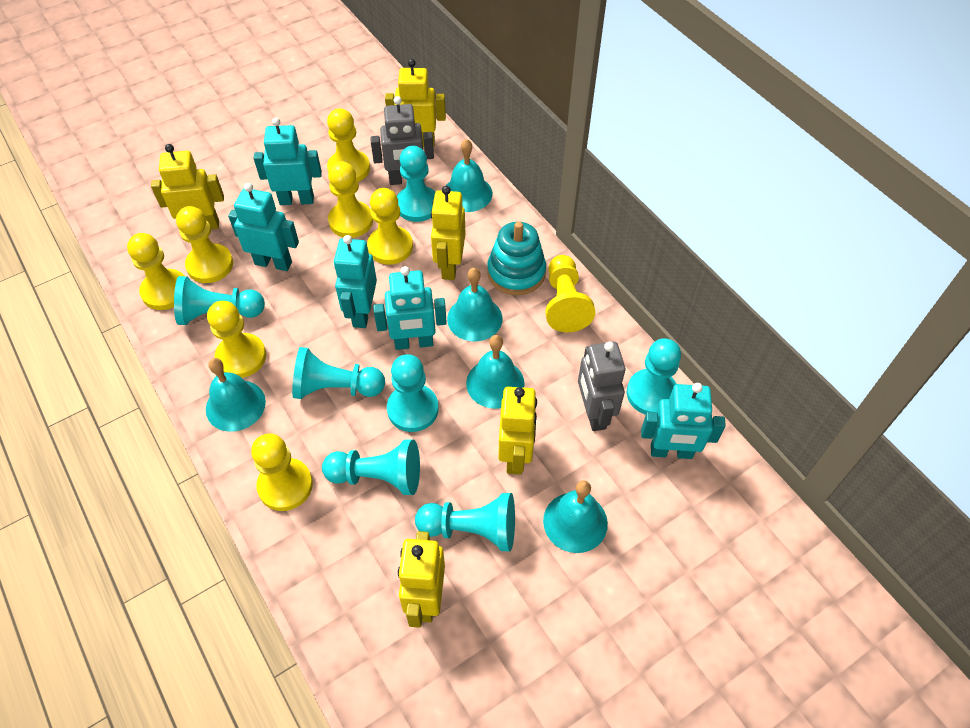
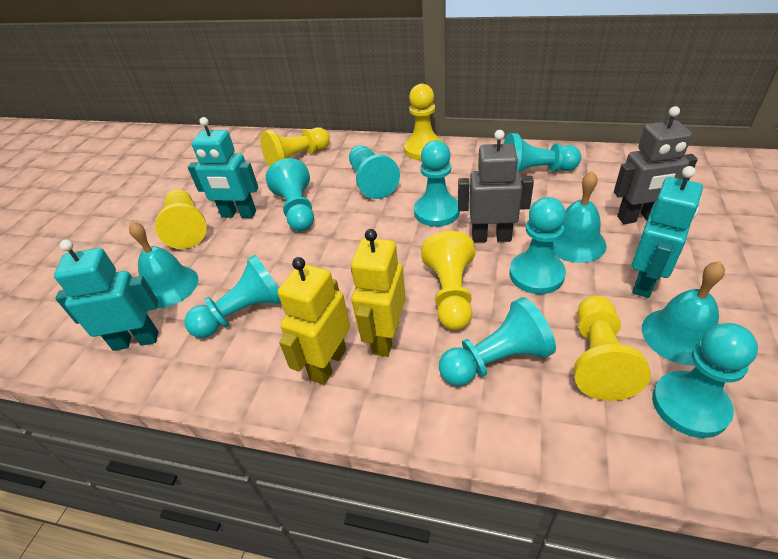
turquoise bell: 5 -> 3
turquoise pawn: 7 -> 8
turquoise robot: 5 -> 3
turquoise stacking toy: 1 -> 0
yellow pawn: 8 -> 5
yellow robot: 5 -> 2

